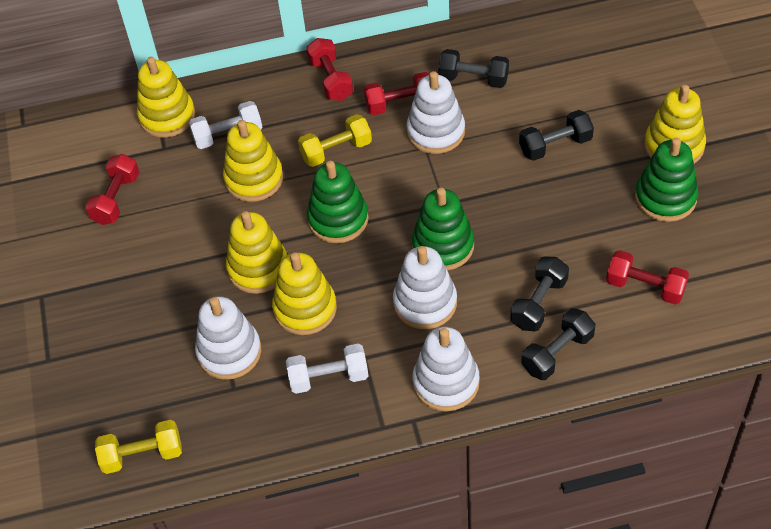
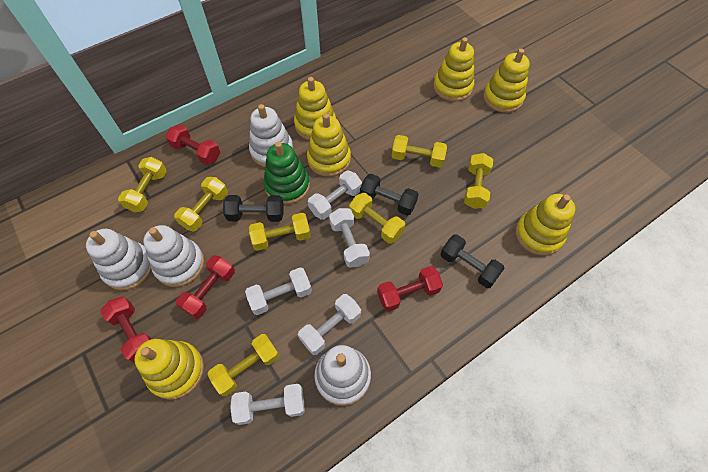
black dumbbell: 4 -> 3
green stacking toy: 3 -> 1
white dumbbell: 2 -> 5
yellow dumbbell: 2 -> 7
yellow stacking toy: 5 -> 6

